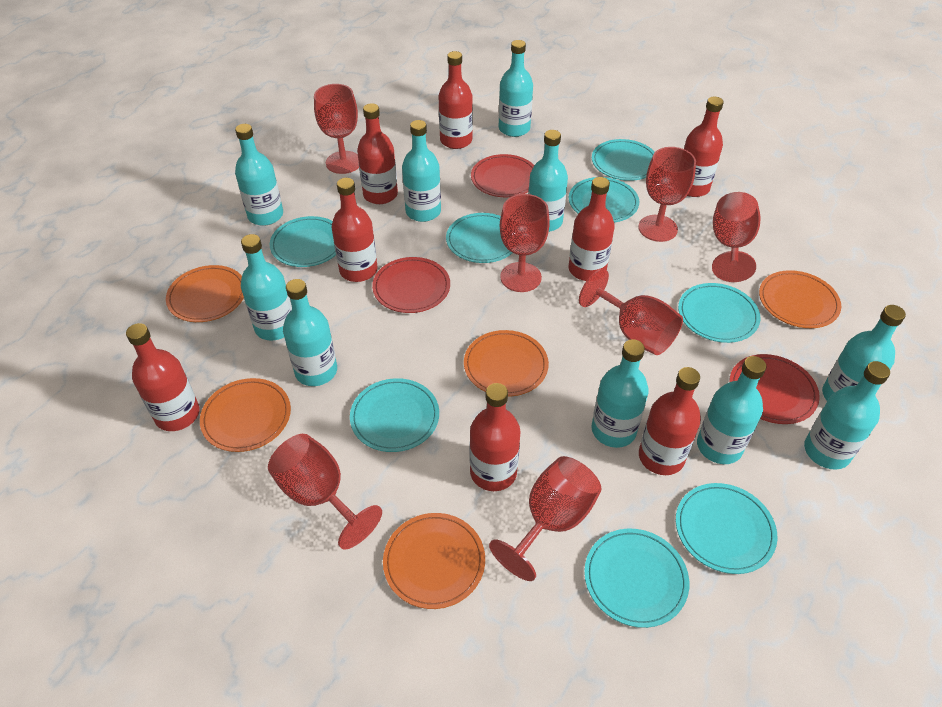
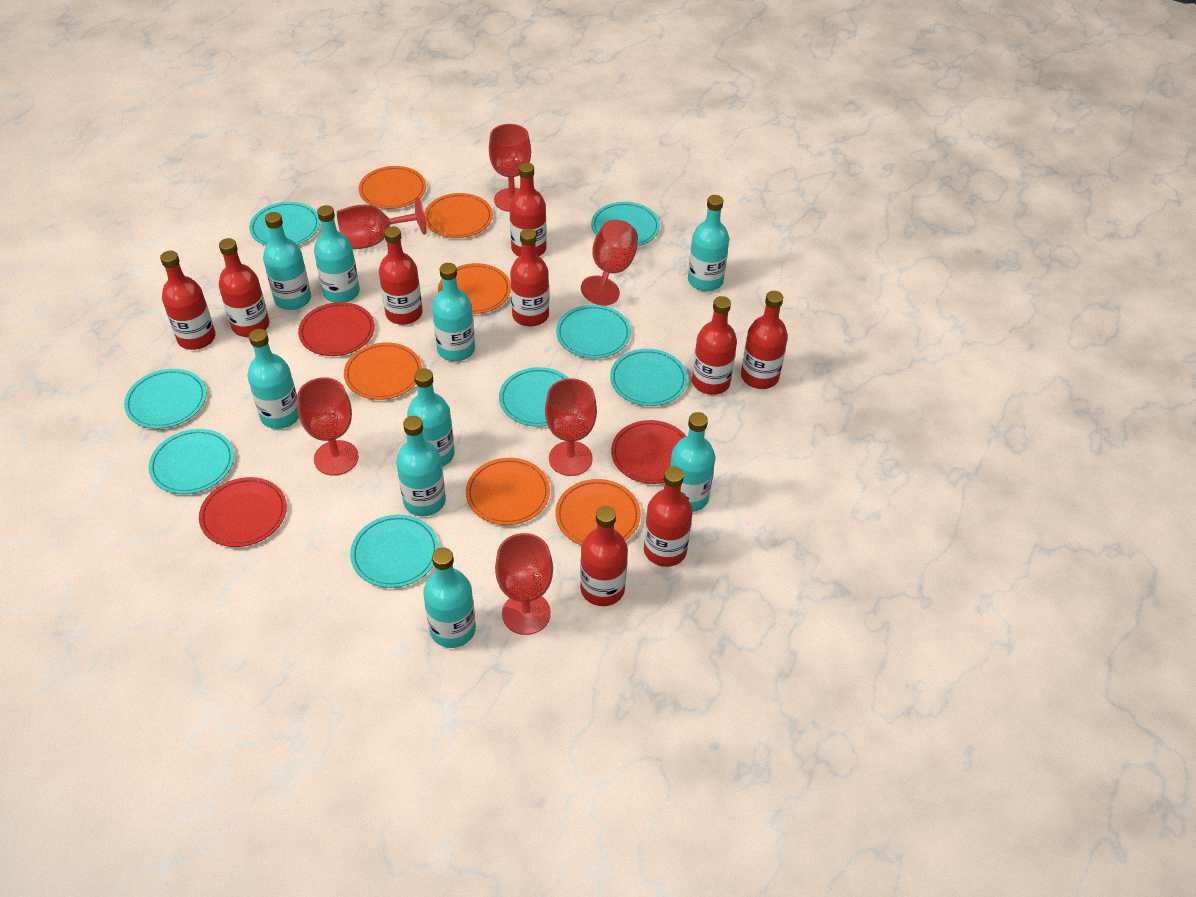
orange plate: 5 -> 6
red bottle: 8 -> 9
red goblet: 7 -> 6
turquoise bottle: 10 -> 9

